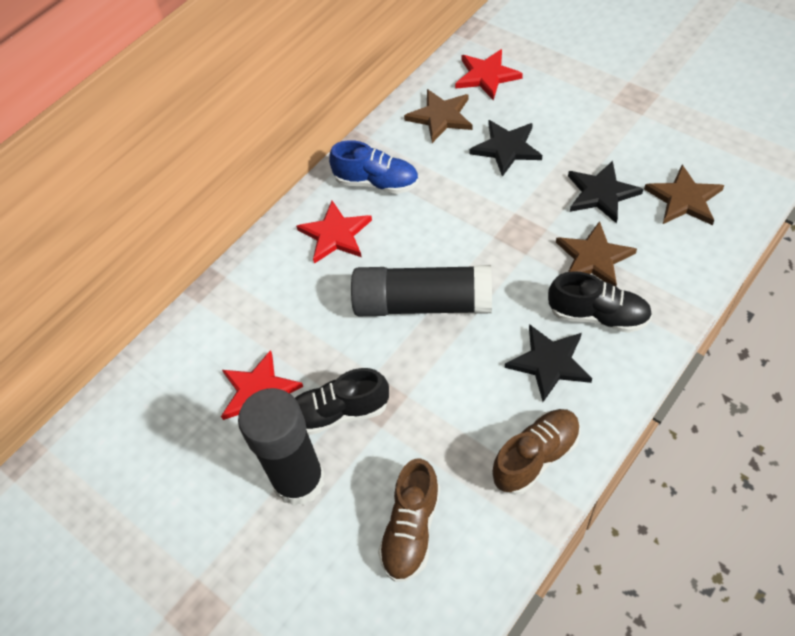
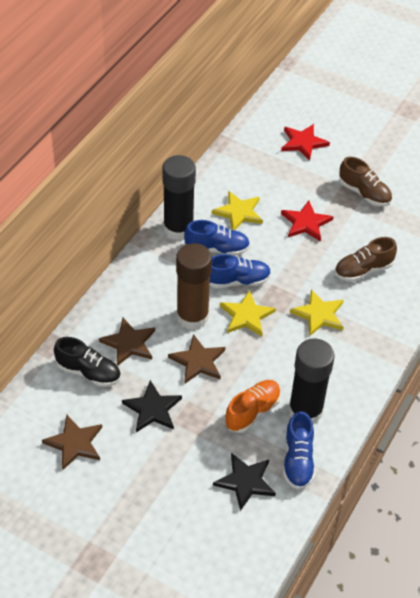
black shoe: 2 -> 1
black star: 3 -> 2
blue shoe: 1 -> 3
brown glue stick: 0 -> 1
orange shoe: 0 -> 1
red star: 3 -> 2
yellow star: 0 -> 3

